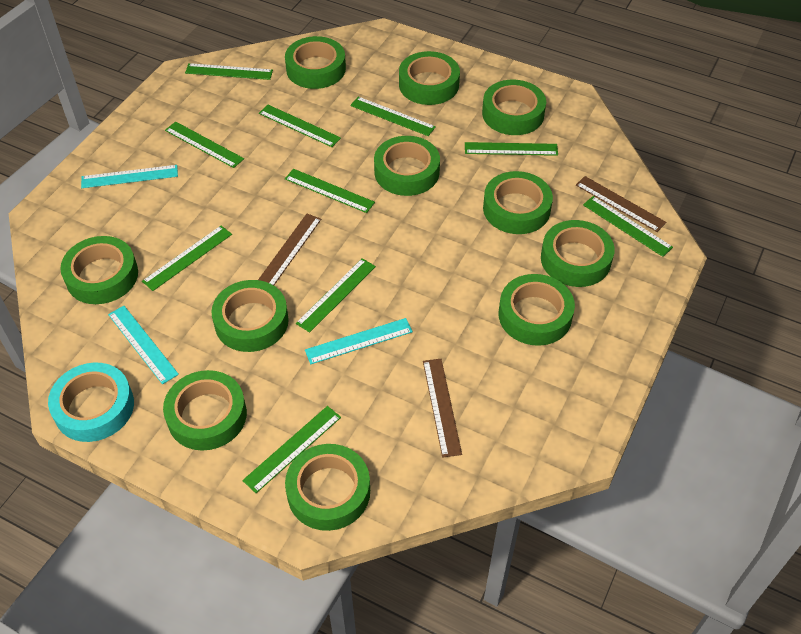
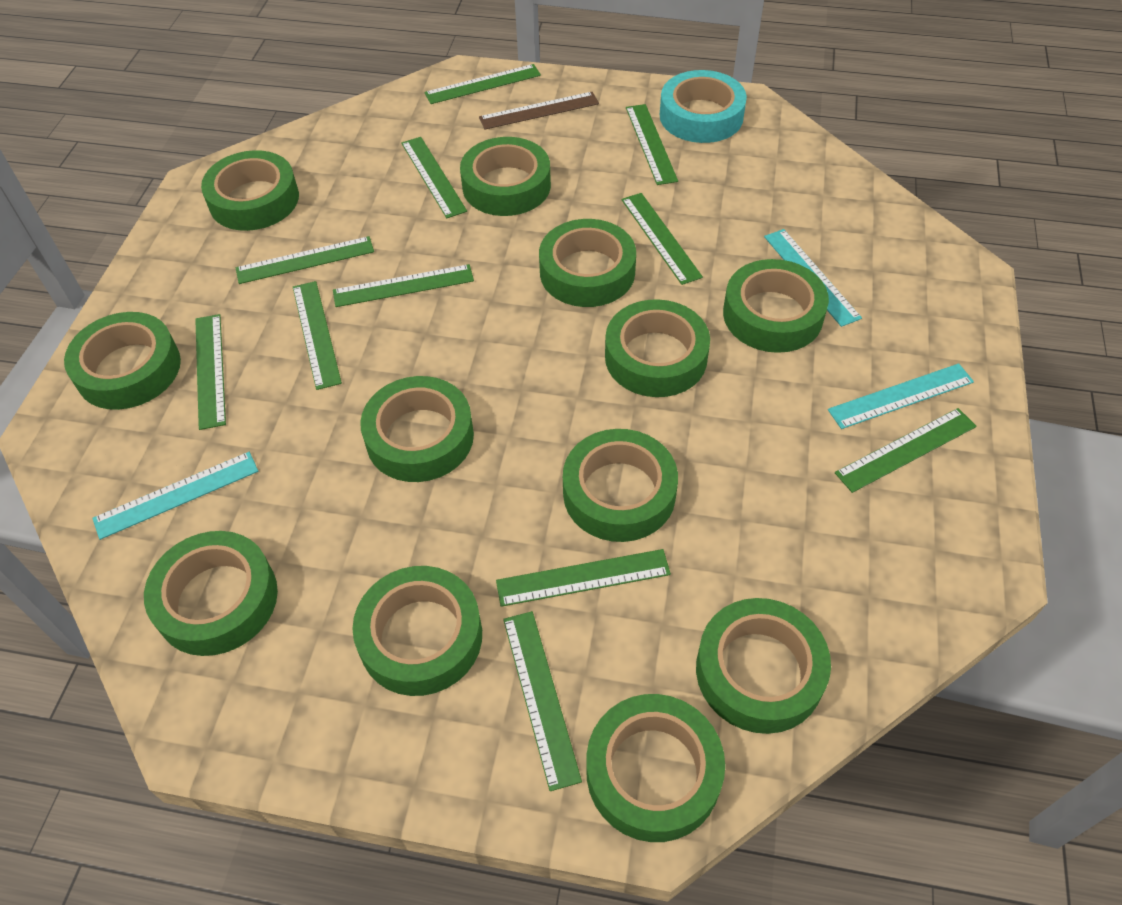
brown ruler: 3 -> 1
green ruler: 10 -> 11
green tape: 11 -> 12

